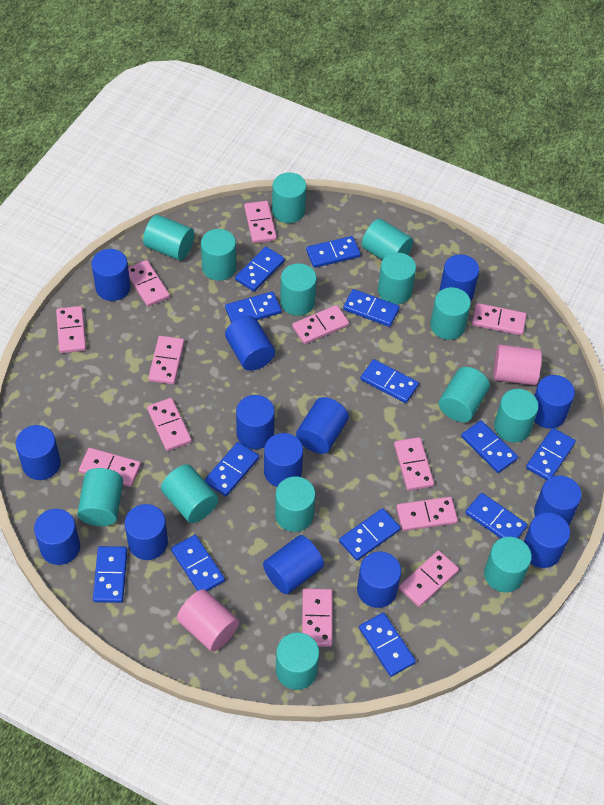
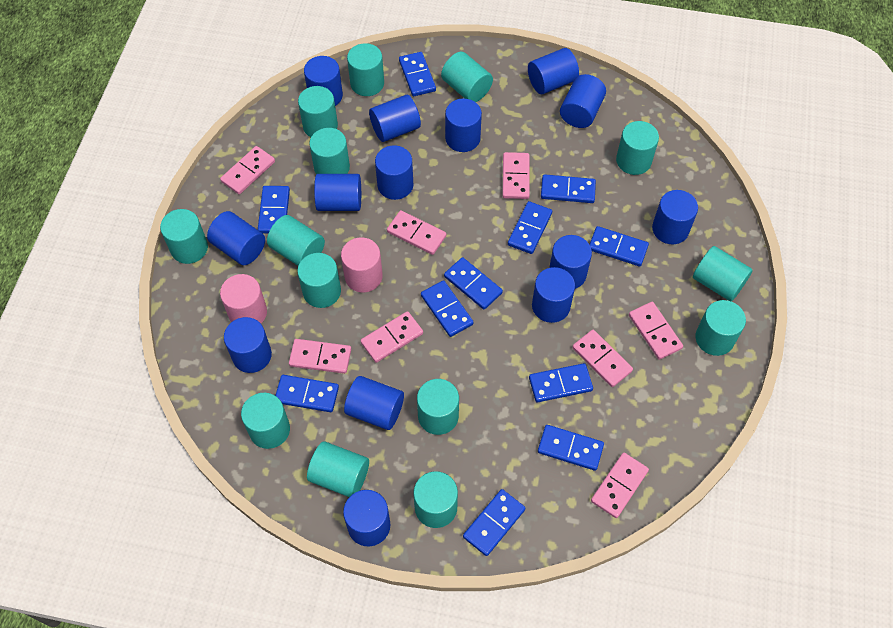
blue domino: 13 -> 11
pink domino: 12 -> 8

